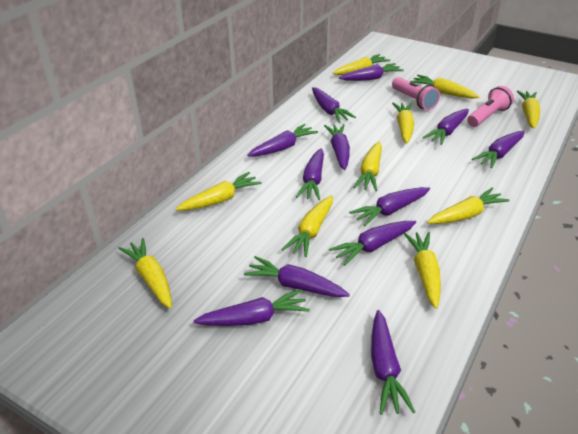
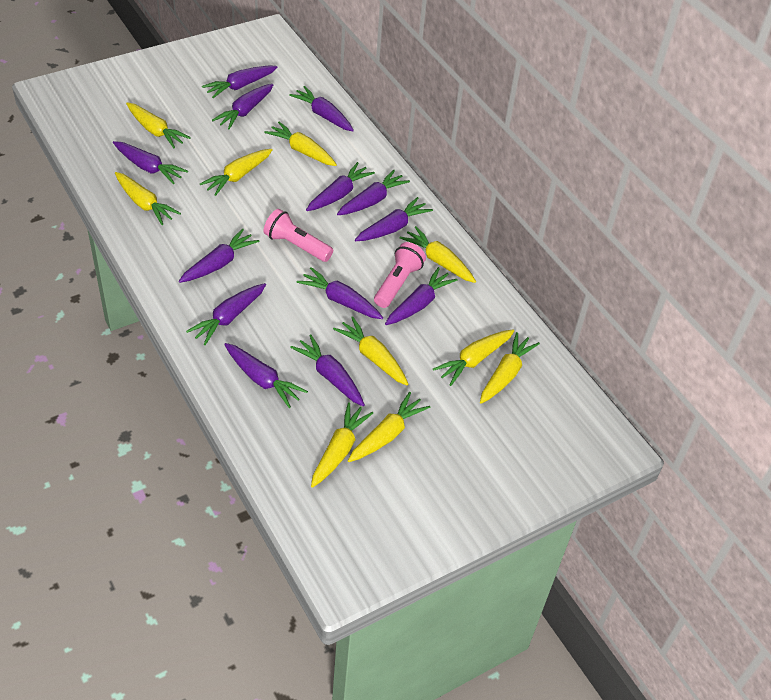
purple carrot: 12 -> 13

